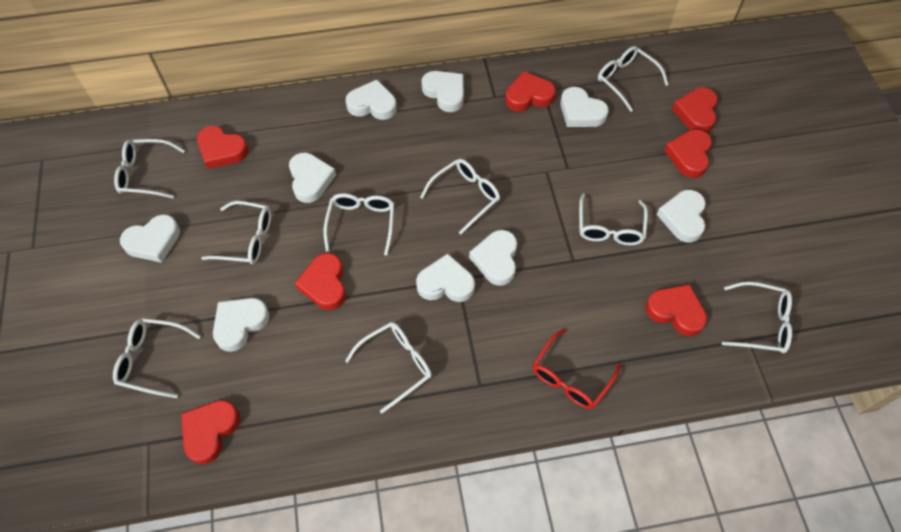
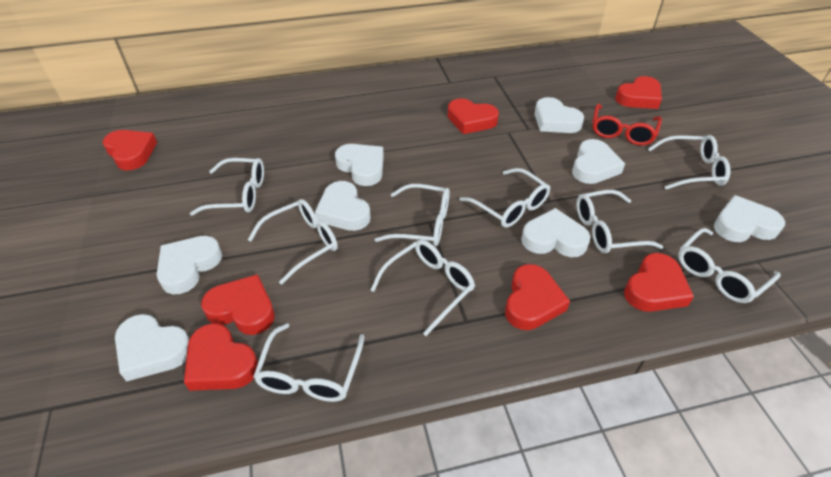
white heart: 9 -> 8

